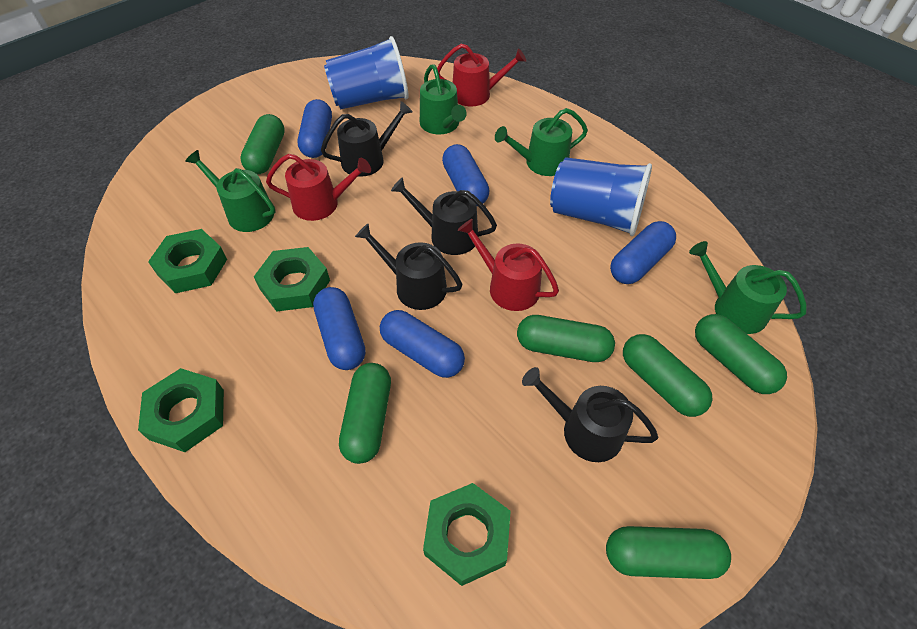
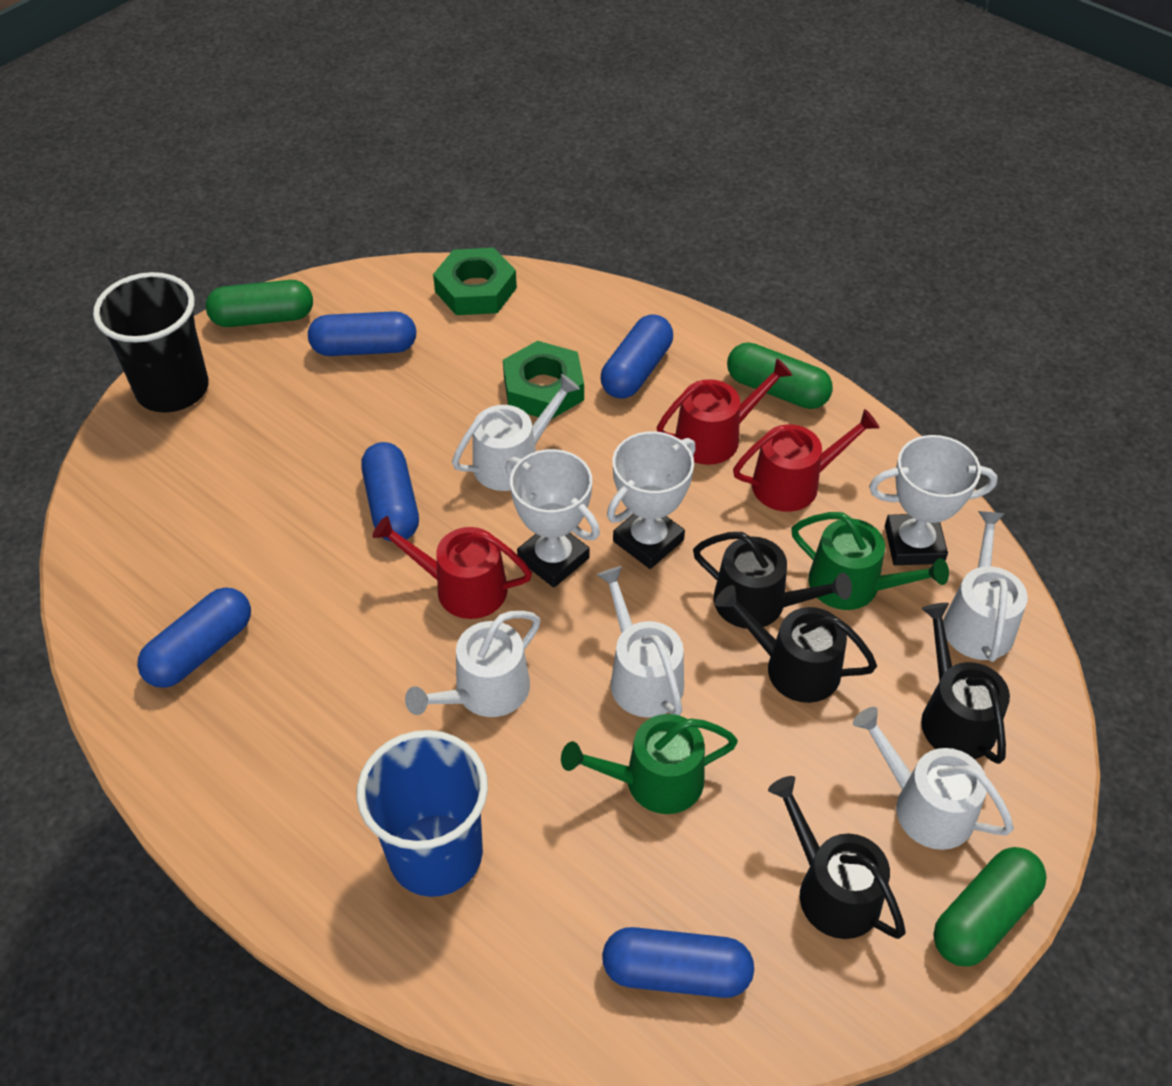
black cup: 0 -> 1
blue cup: 2 -> 1
green capsule: 6 -> 3
green nut: 4 -> 2
green watering can: 4 -> 2
white trophy: 0 -> 3
white watering can: 0 -> 5

